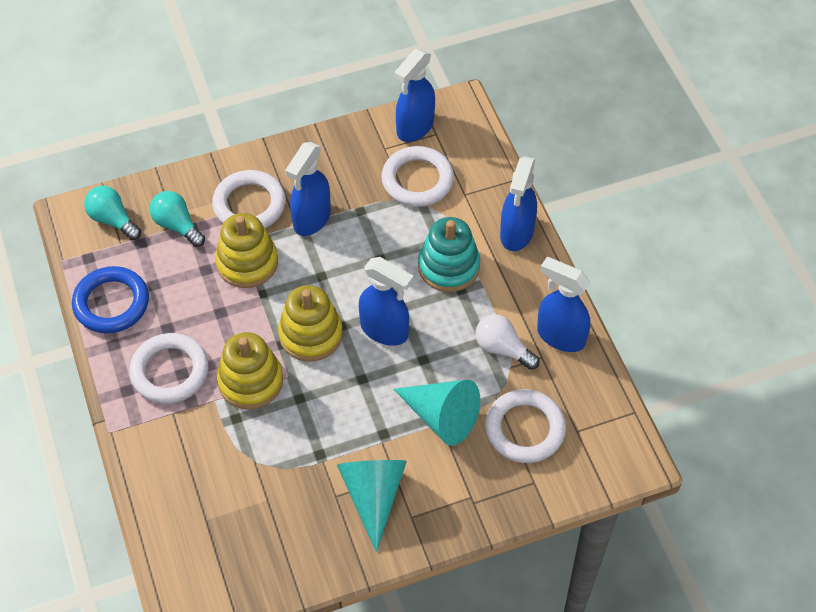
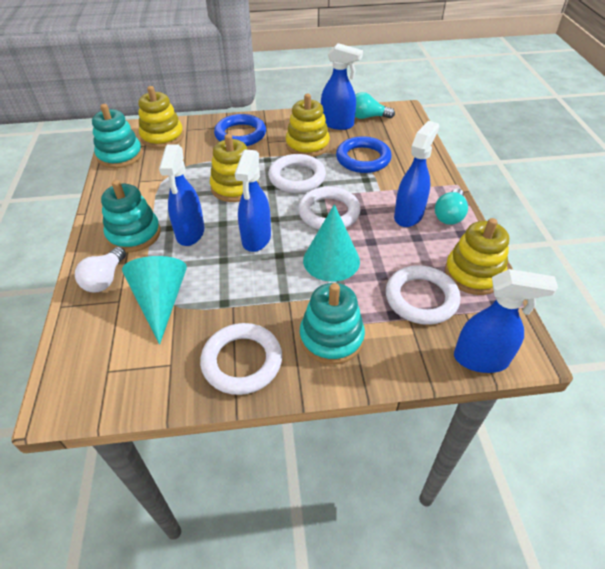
blue ring: 1 -> 2
turquoise stacking toy: 1 -> 3
yellow stacking toy: 3 -> 4

